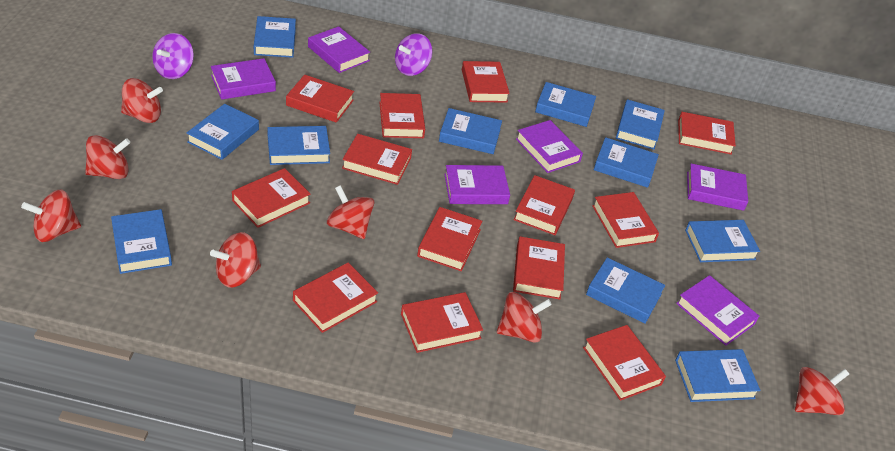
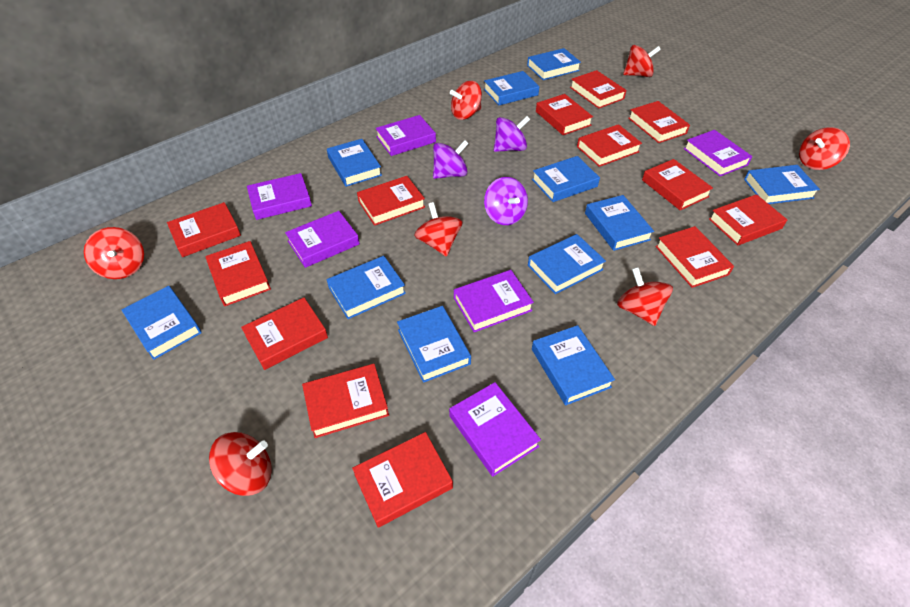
purple spinning top: 2 -> 3

